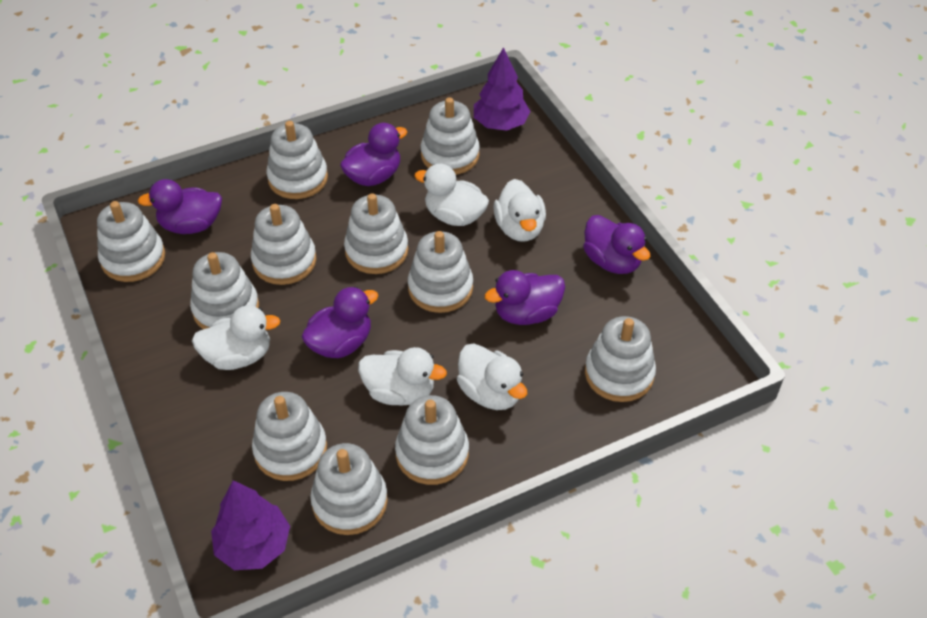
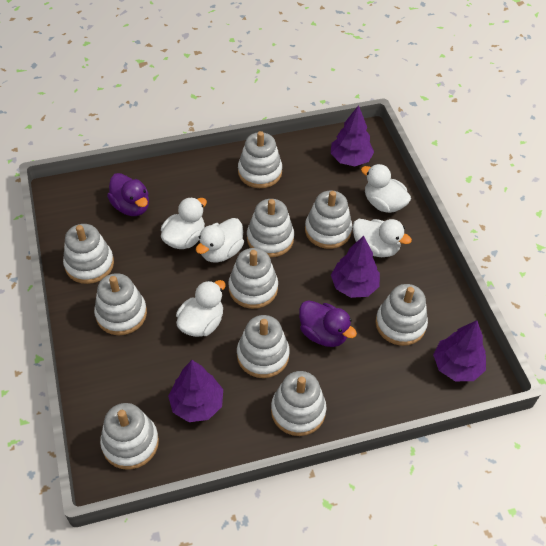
purple duck: 5 -> 2
purple tree: 2 -> 4
white stacking toy: 11 -> 10

